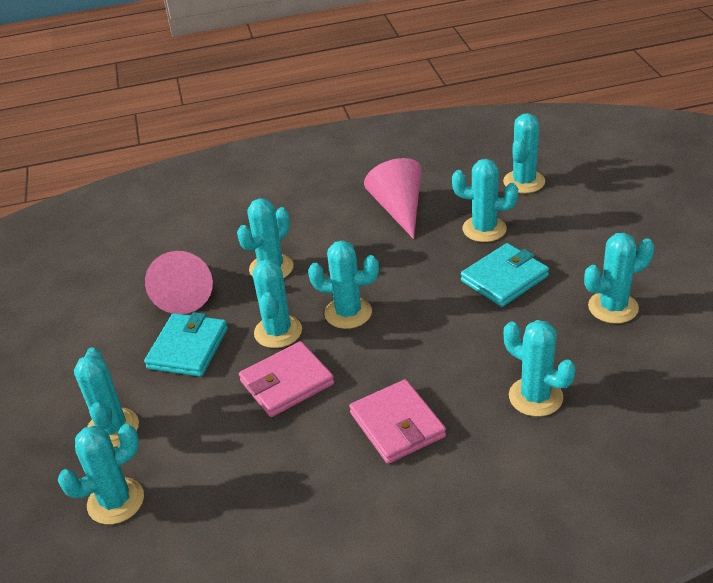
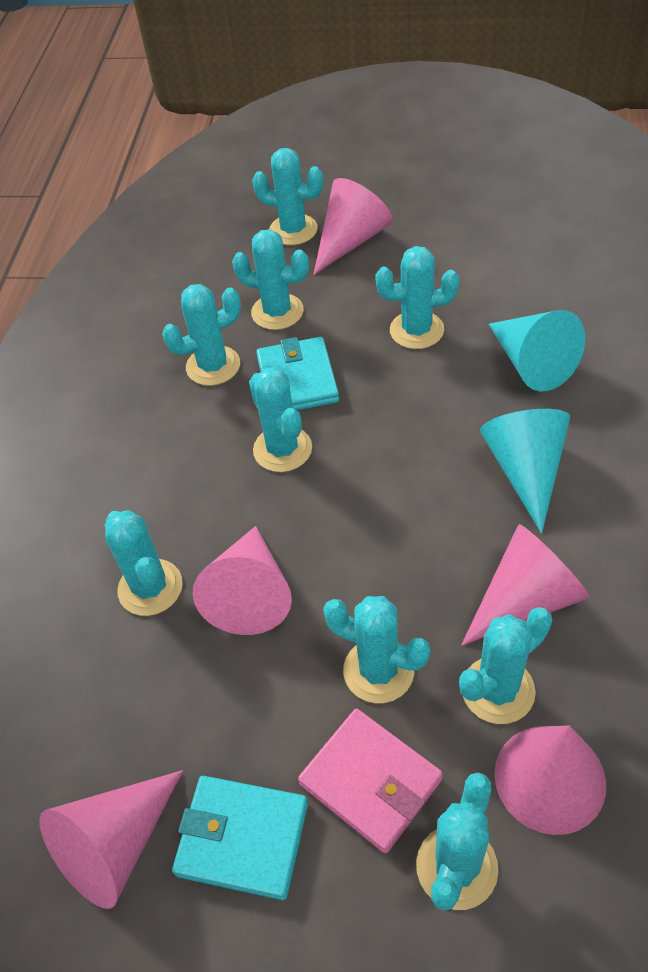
pink cone: 2 -> 5
pink wallet: 2 -> 1
turquoise cone: 0 -> 2

